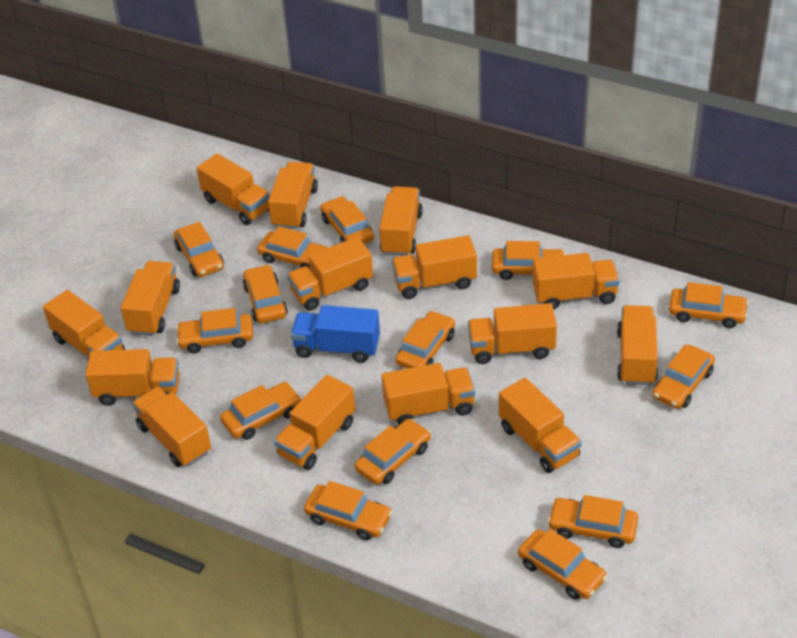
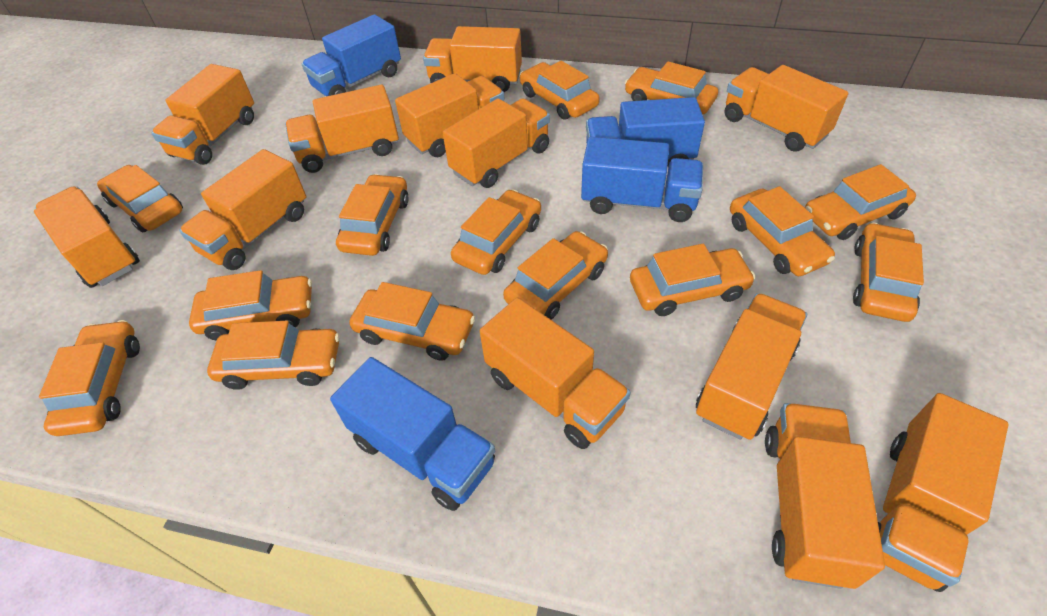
blue truck: 1 -> 4
orange truck: 15 -> 12

